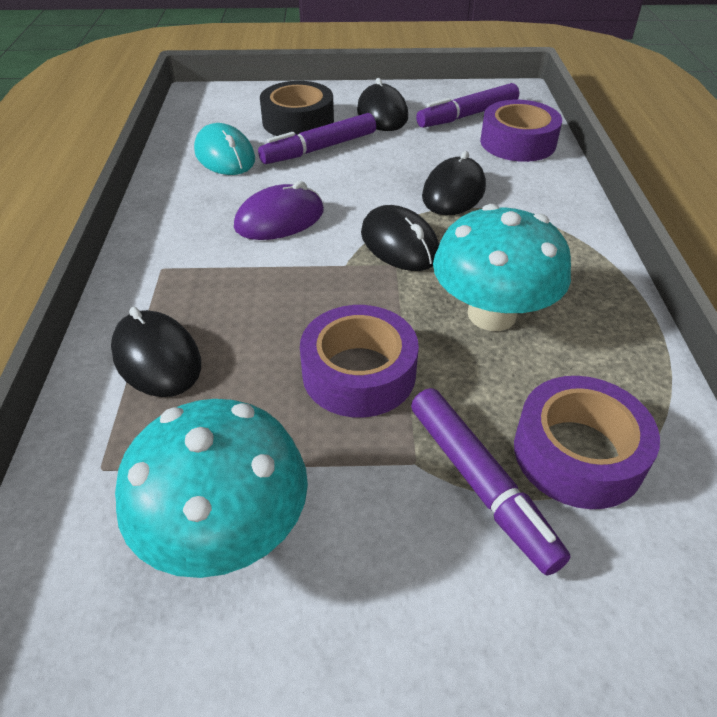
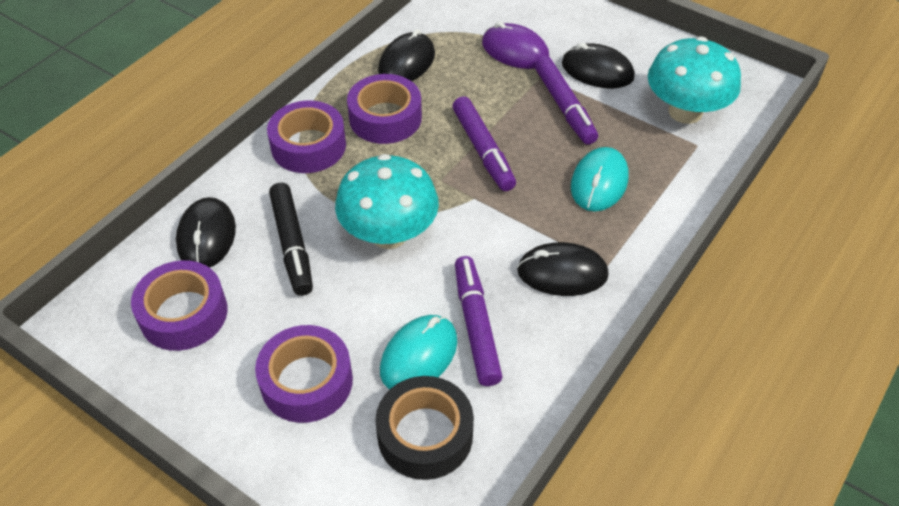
black marker: 0 -> 1
purple tape: 3 -> 4
turquoise mouse: 1 -> 2

